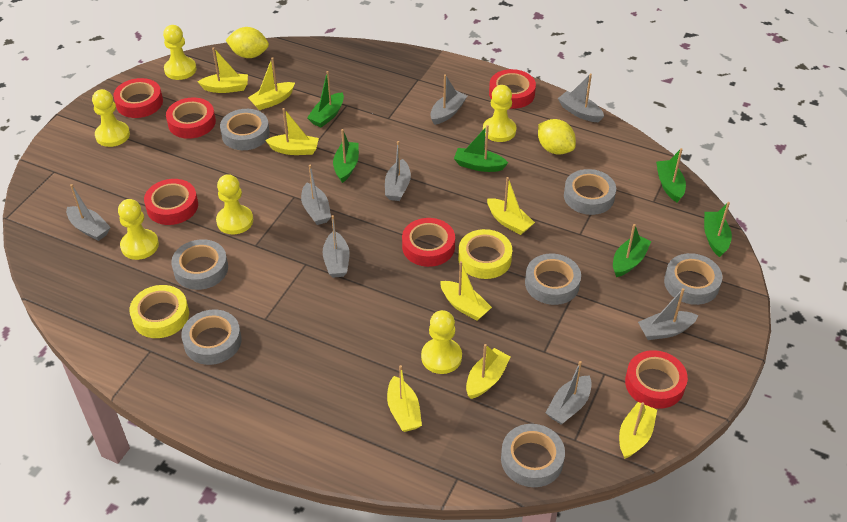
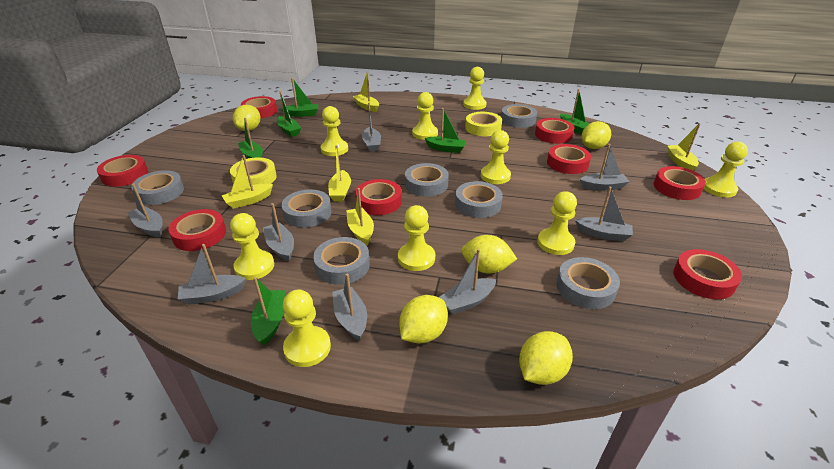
red tape: 6 -> 8
yellow boat: 8 -> 5
yellow lemon: 2 -> 5
yellow pawn: 6 -> 9

